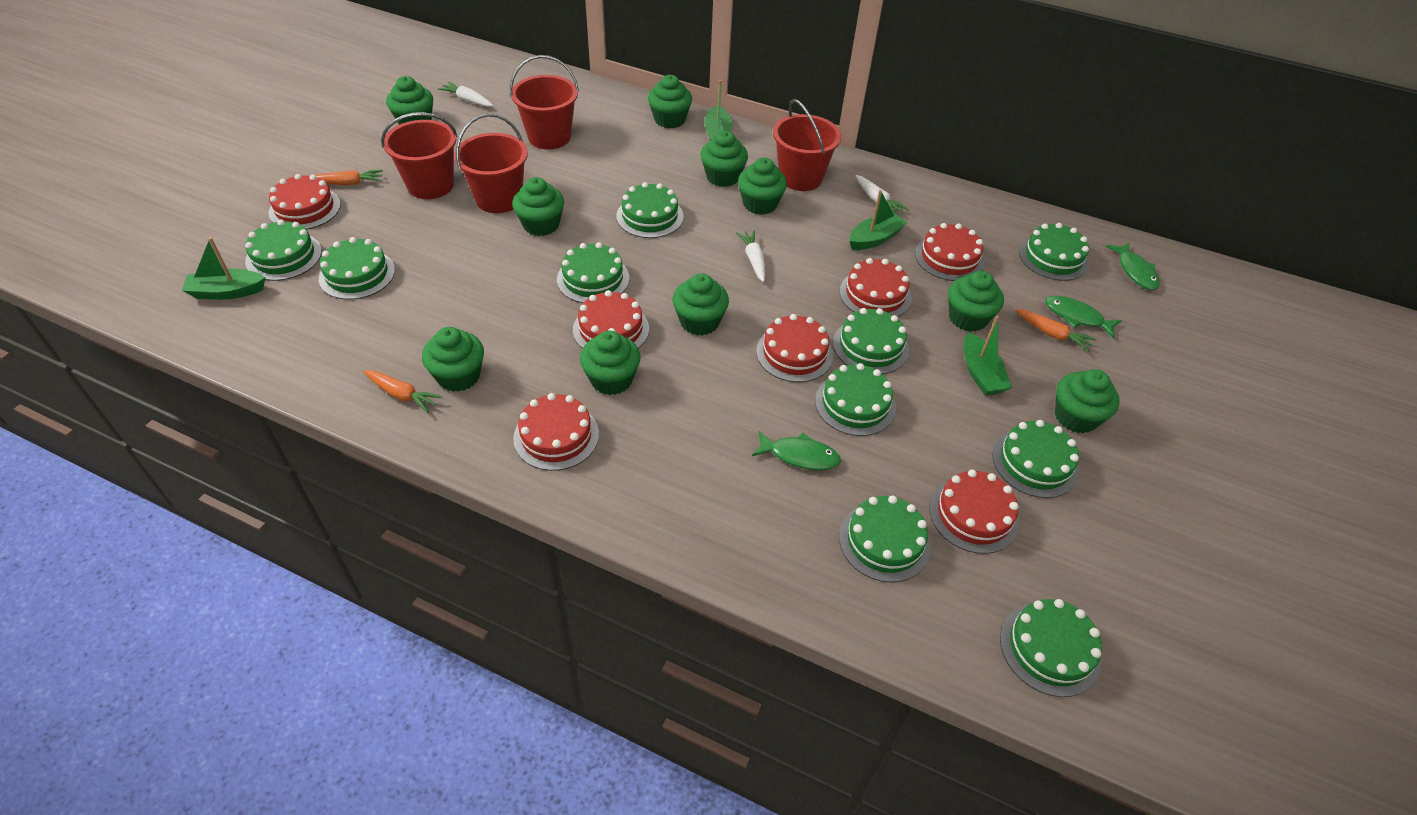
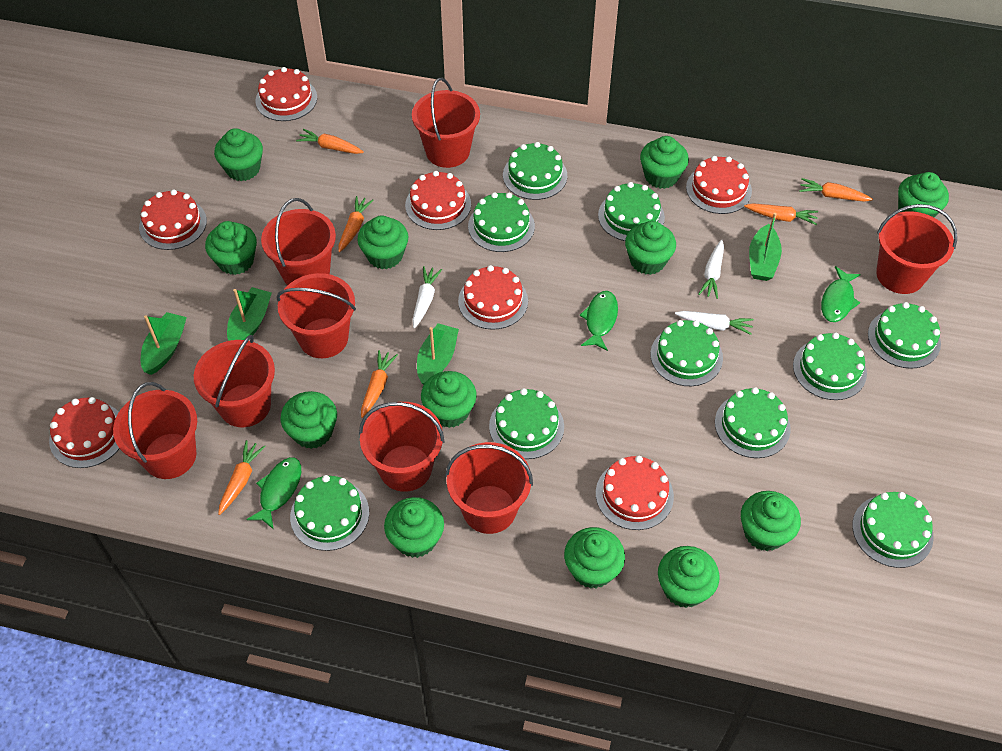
green cupcake: 10 -> 12
orange carrot: 3 -> 6
red bucket: 4 -> 8

